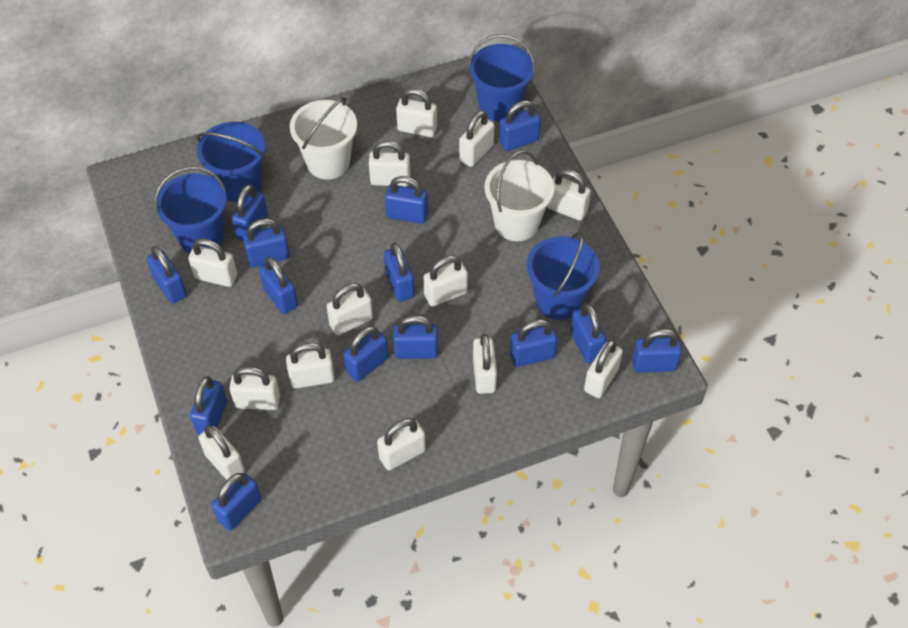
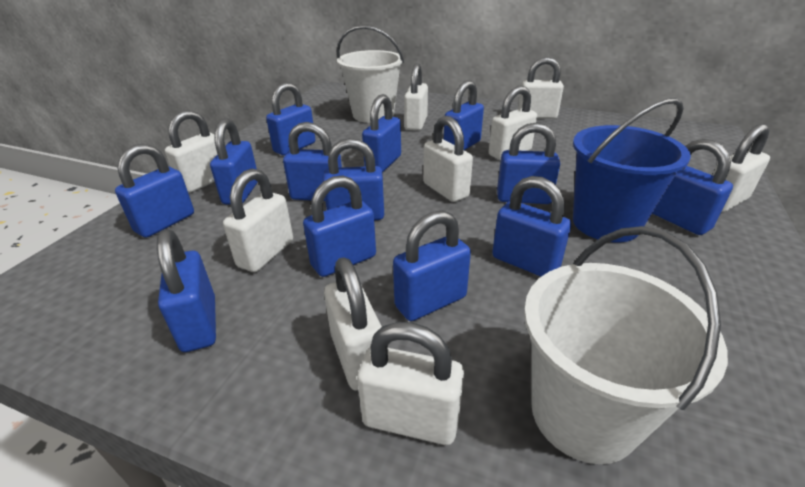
blue bucket: 4 -> 1
blue padlock: 14 -> 13
white padlock: 13 -> 9

